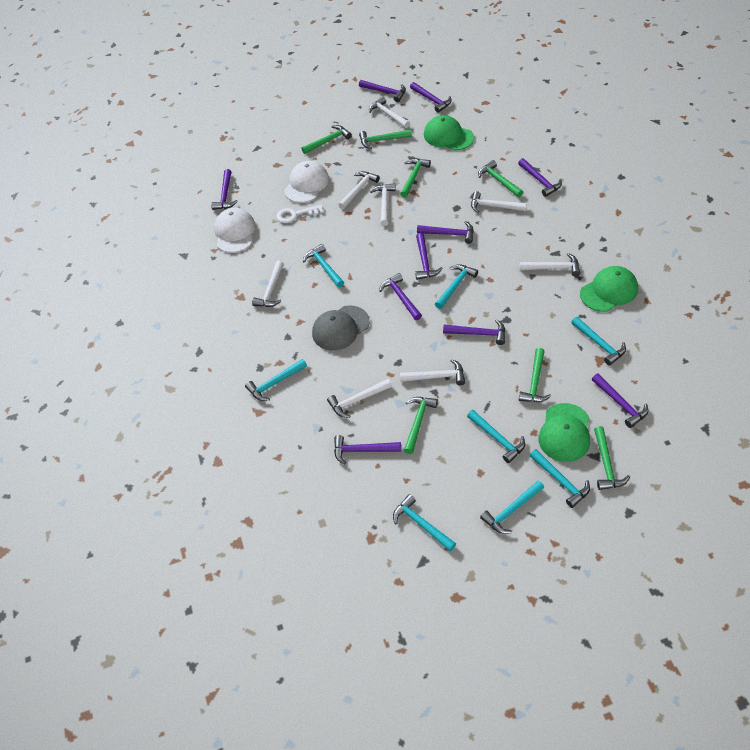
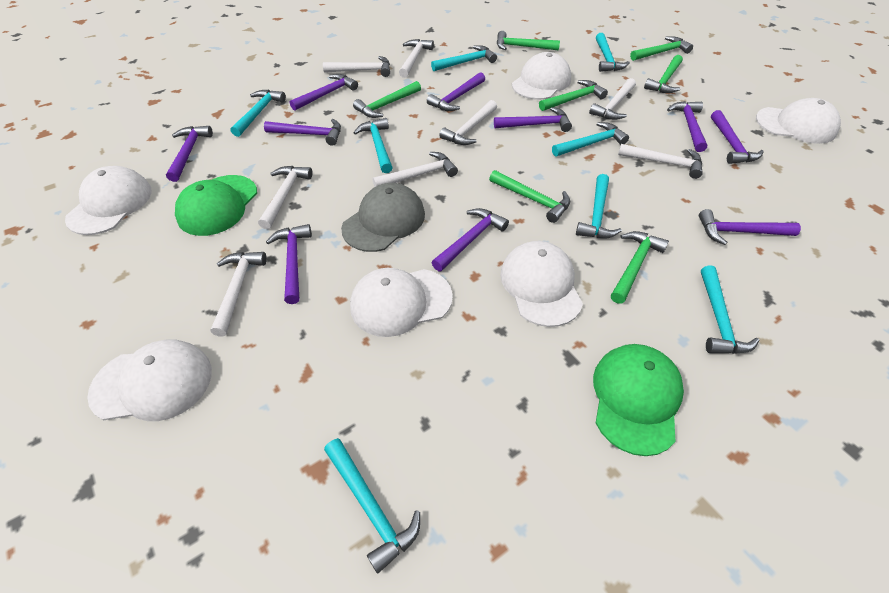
green cap: 3 -> 2
white cap: 2 -> 6
white key: 1 -> 0

